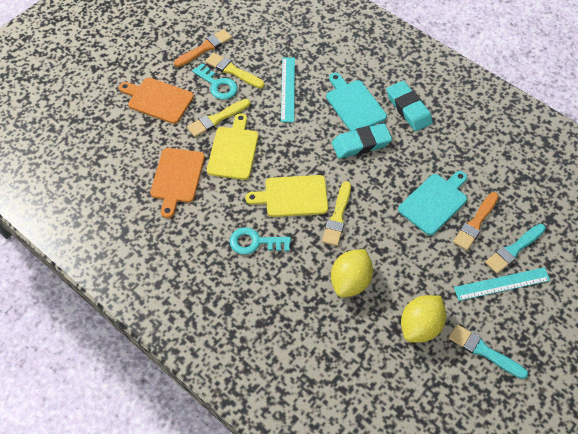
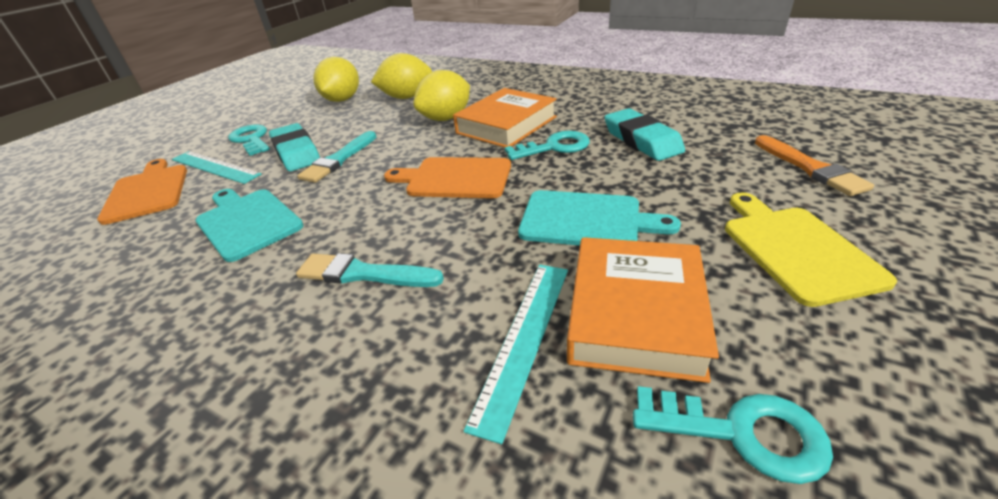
orange book: 0 -> 2
orange brush: 2 -> 1
turquoise key: 2 -> 3
yellow brush: 3 -> 0
yellow cutting board: 2 -> 1
yellow lemon: 2 -> 3

